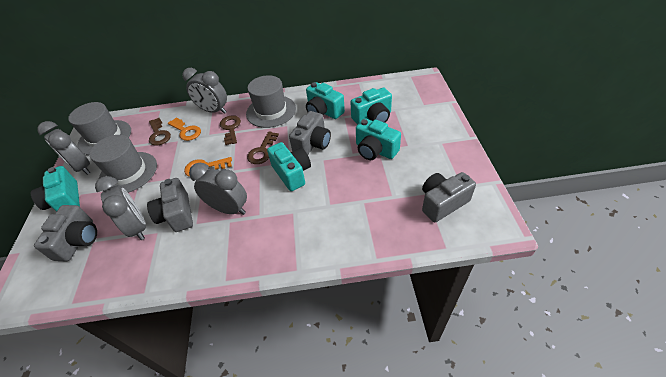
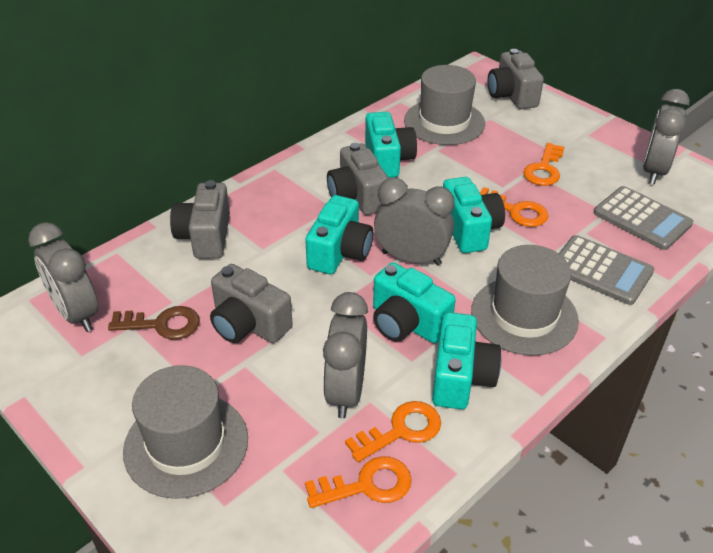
brown key: 3 -> 1
grey calculator: 0 -> 2
orange key: 2 -> 4

